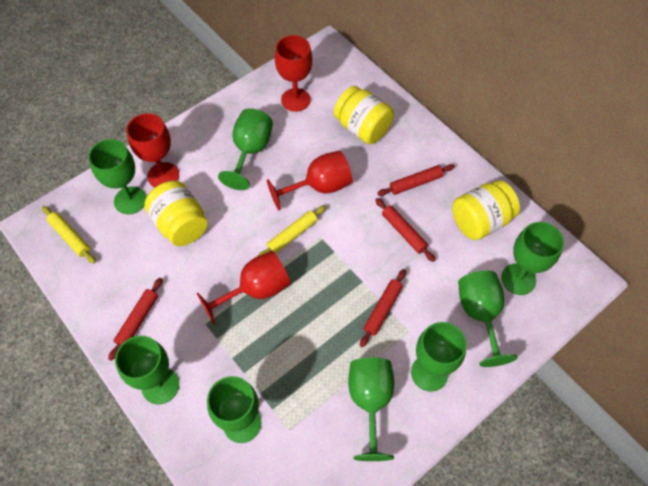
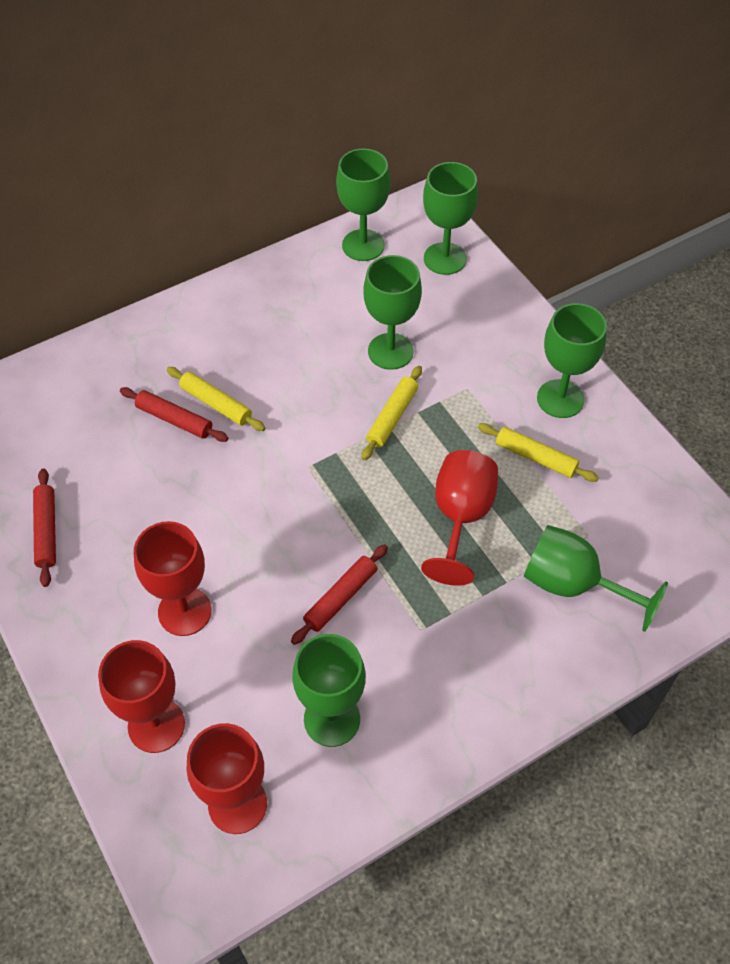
green goblet: 8 -> 6
red rolling pin: 4 -> 3
yellow jar: 3 -> 0
yellow rolling pin: 2 -> 3

